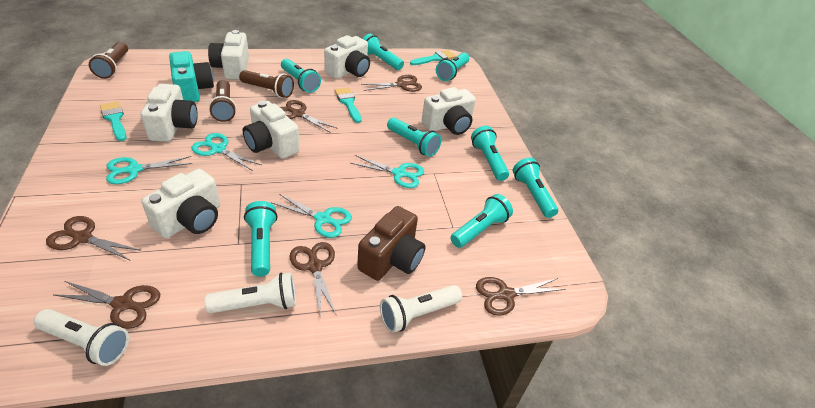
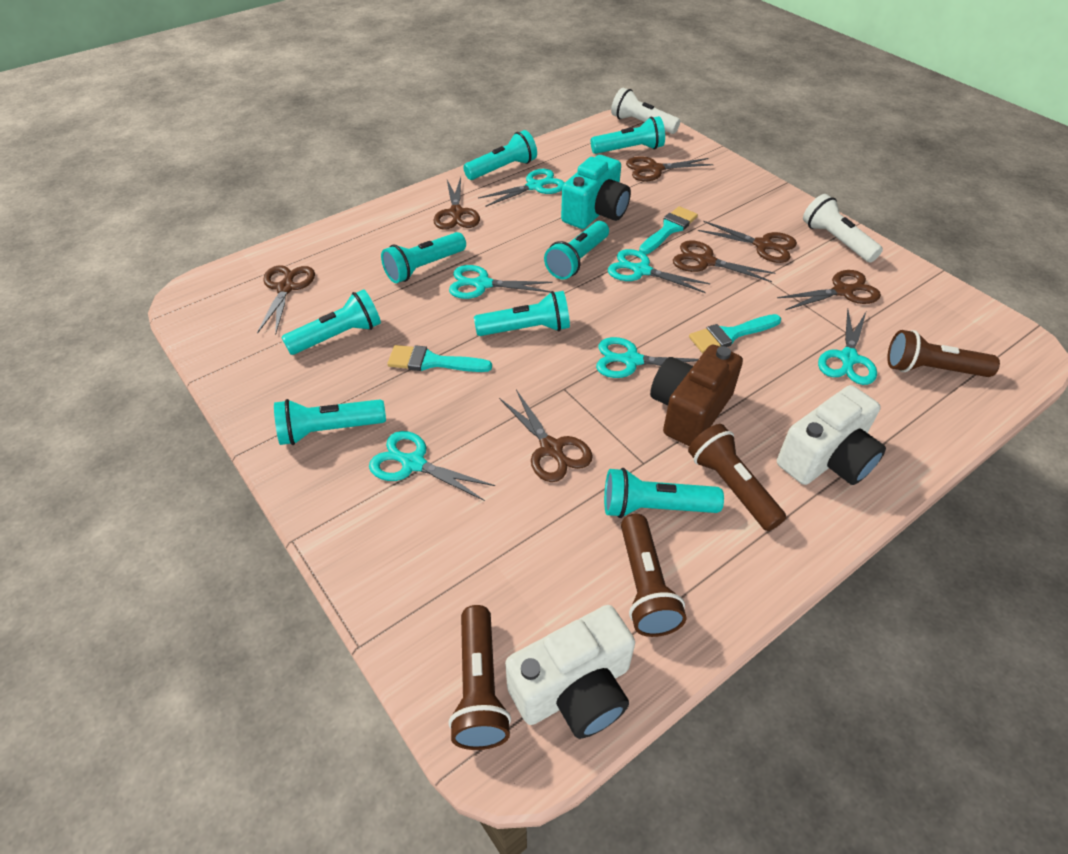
brown flashlight: 3 -> 4
brown scissors: 6 -> 7
turquoise scissors: 4 -> 6
white camera: 6 -> 2
white flashlight: 3 -> 2

